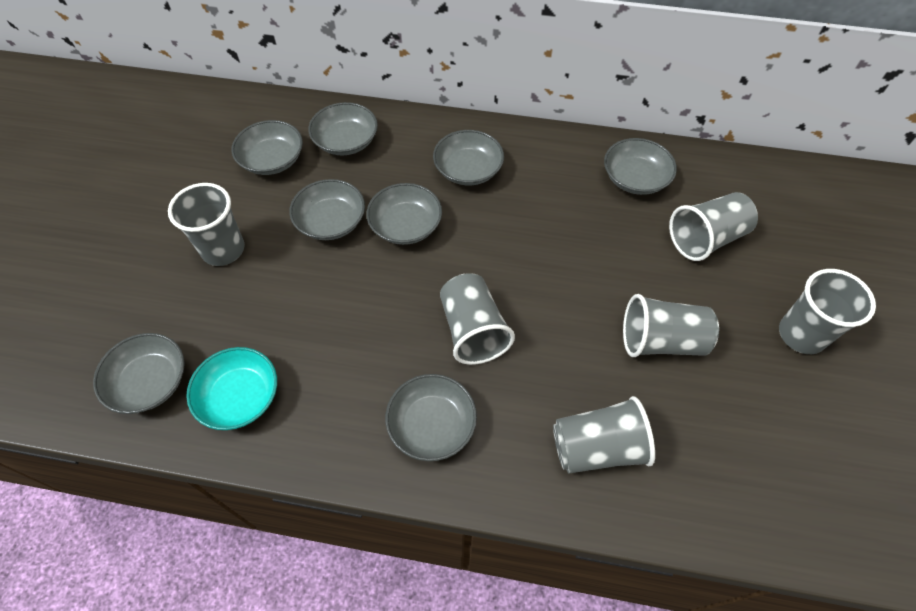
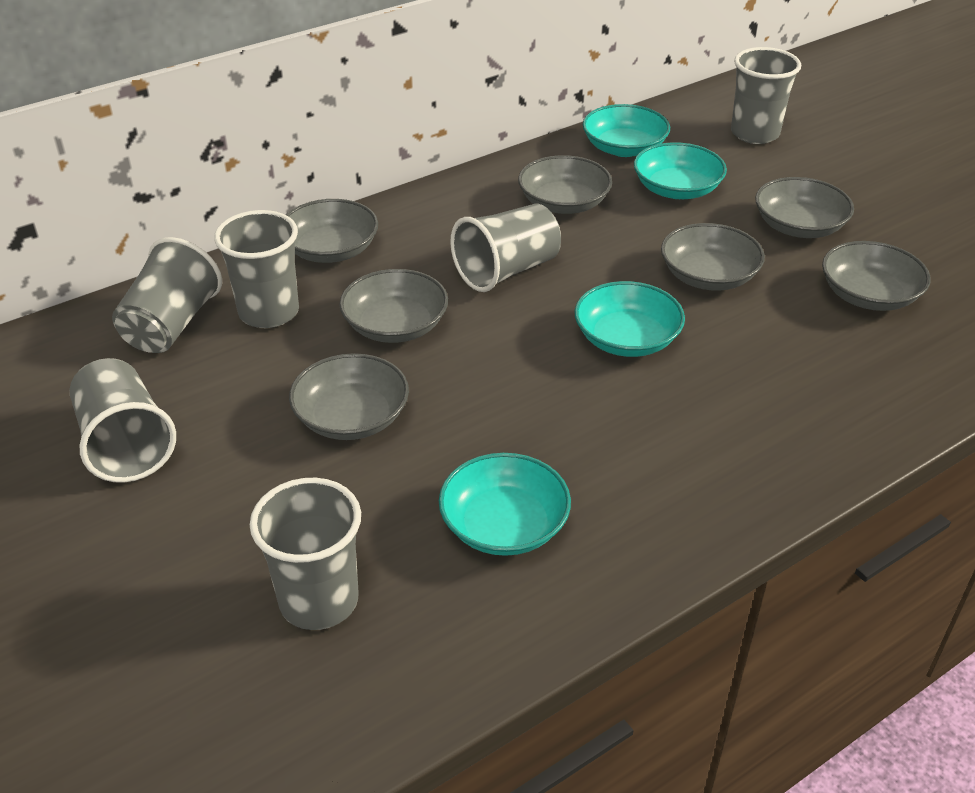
grey bowl: 8 -> 7
turquoise bowl: 1 -> 4

